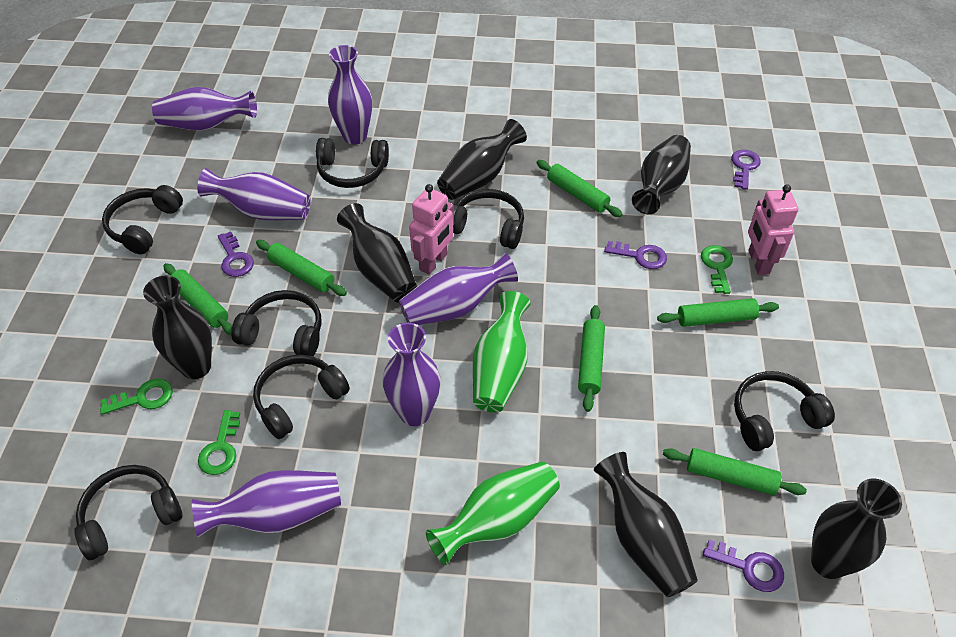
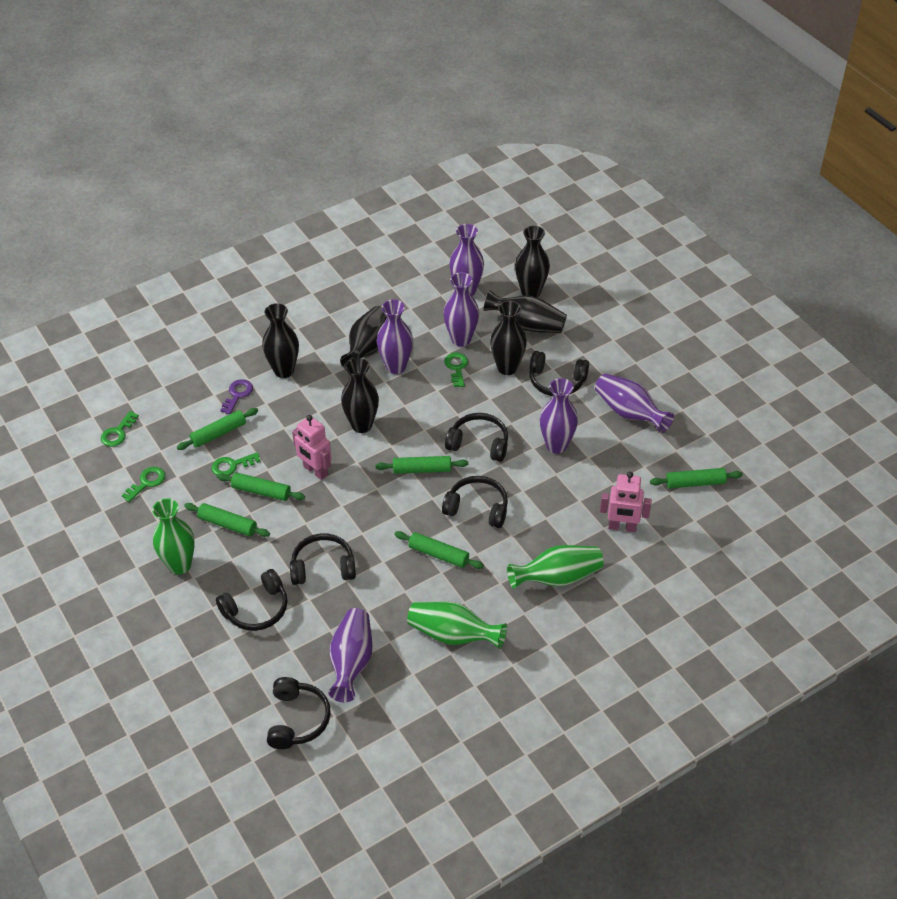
black headphones: 7 -> 6
green key: 3 -> 4
green vase: 2 -> 3
purple key: 4 -> 1

